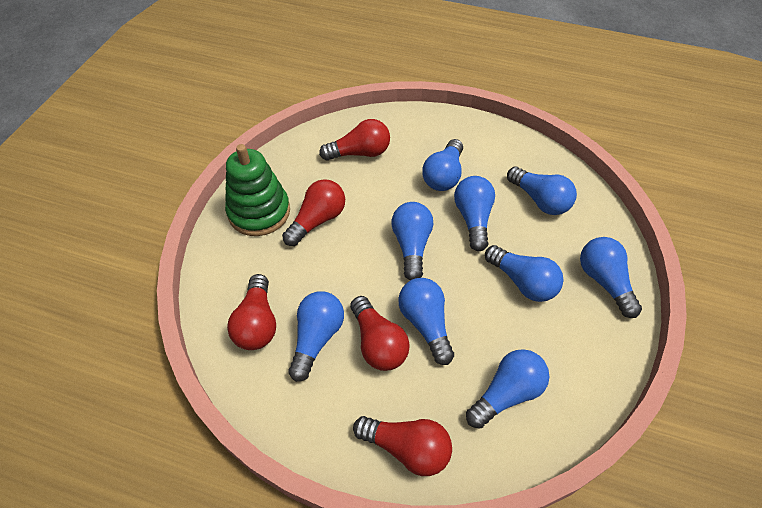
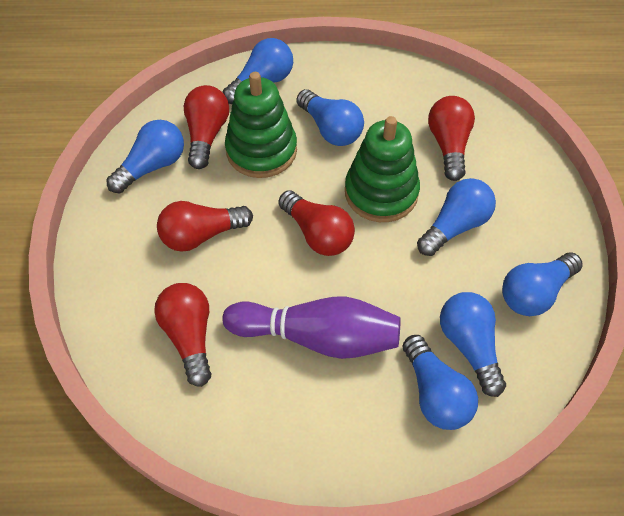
blue light bulb: 9 -> 7
green stacking toy: 1 -> 2
purple bowling pin: 0 -> 1

